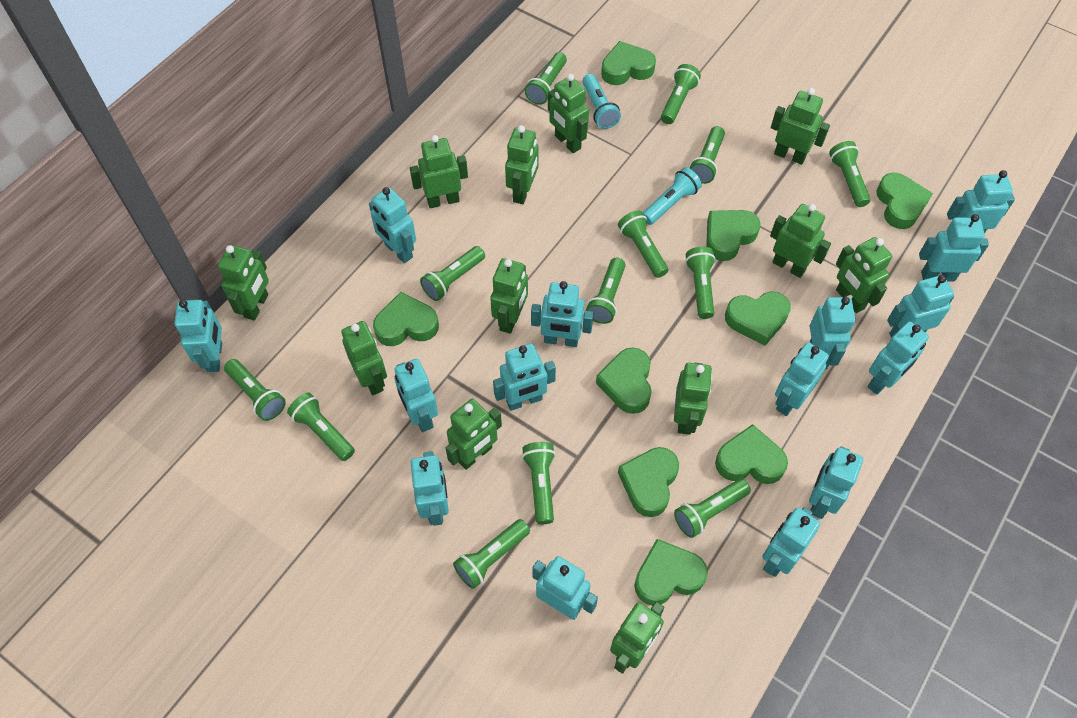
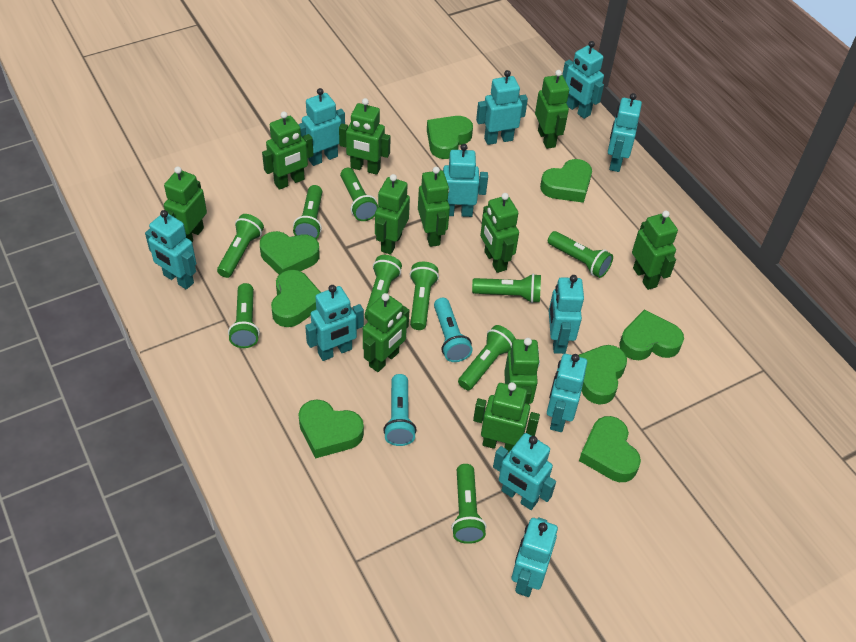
green flashlight: 13 -> 10
green heart: 9 -> 8
green robot: 12 -> 11
turquoise robot: 15 -> 11

